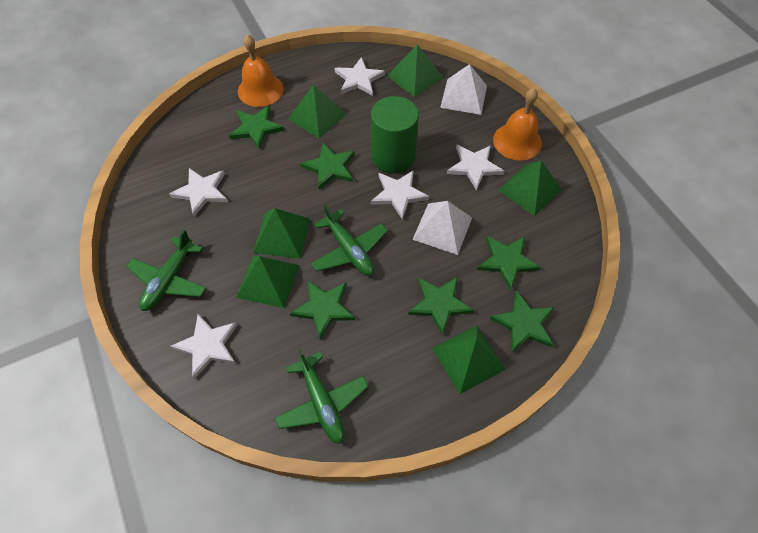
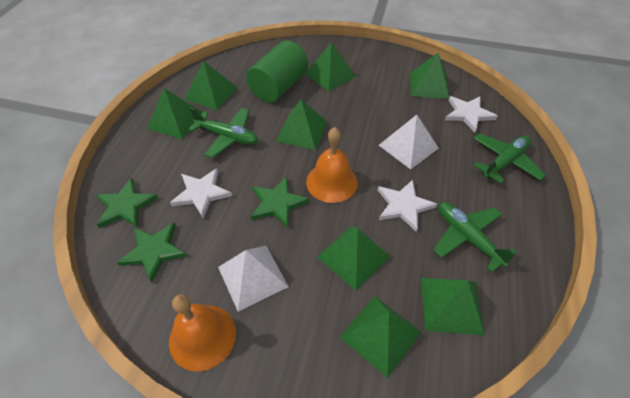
green pyramid: 6 -> 8
green star: 6 -> 3
white star: 5 -> 3

